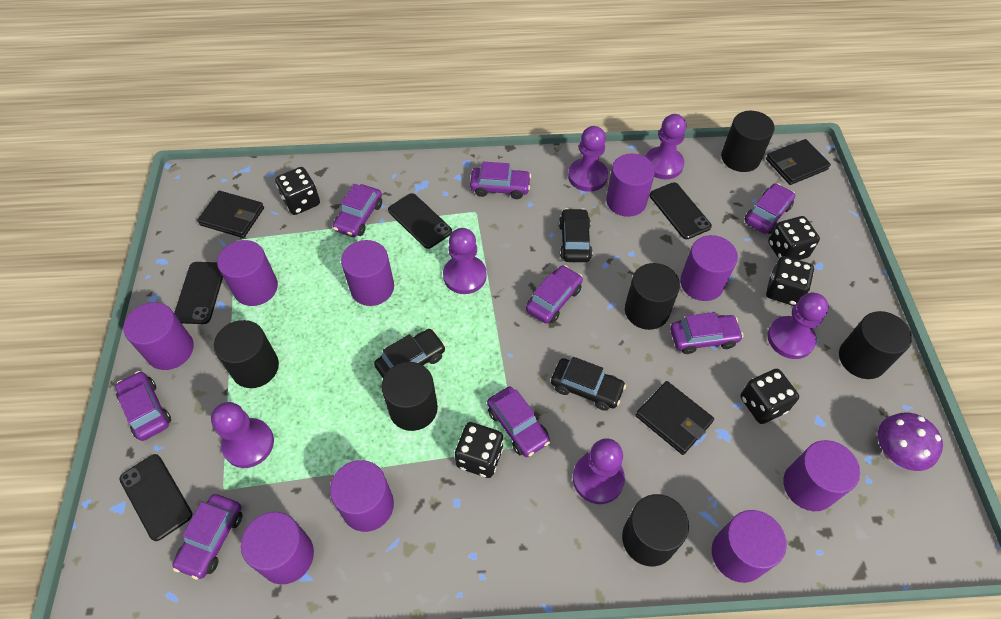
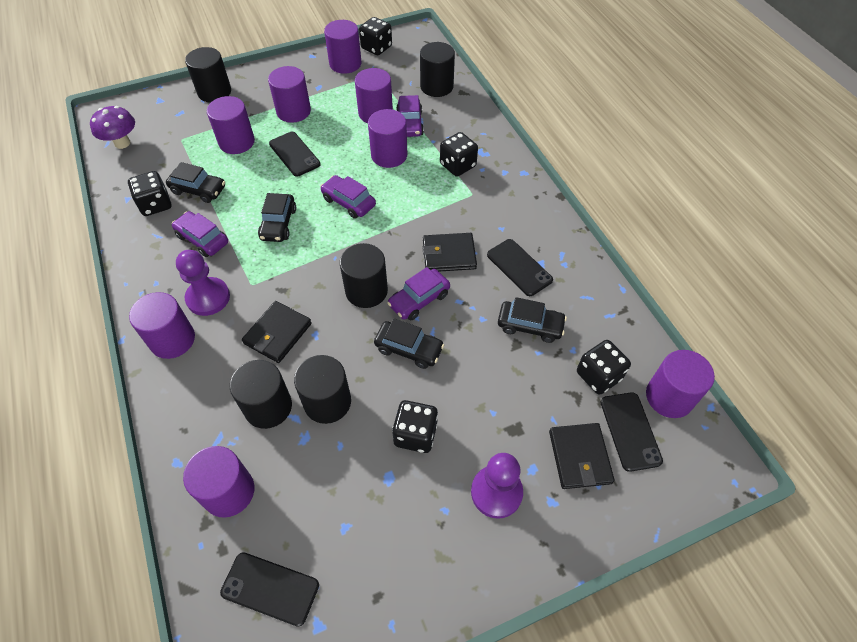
black car: 3 -> 4
black cylinder: 6 -> 5
purple car: 8 -> 4
purple cylinder: 9 -> 8
purple pawn: 6 -> 2

